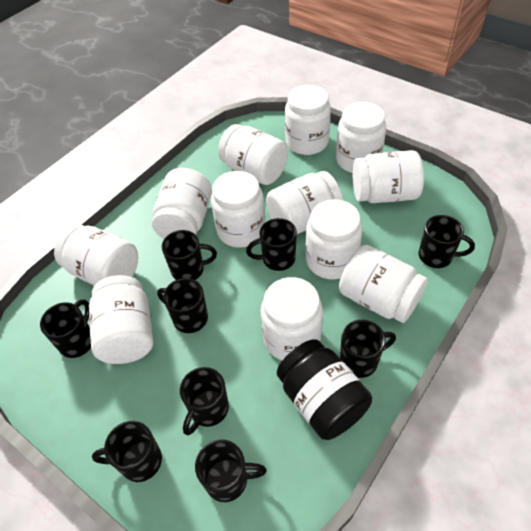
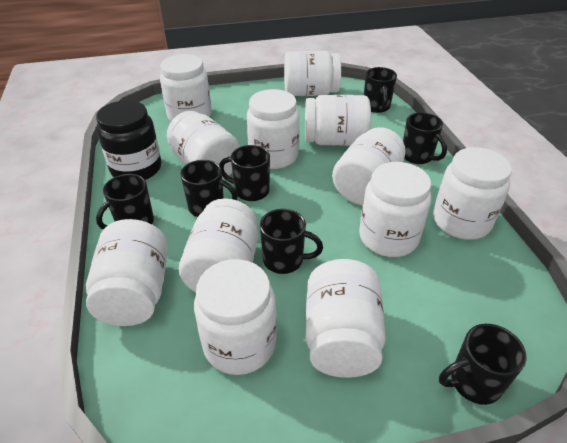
black mug: 9 -> 7

